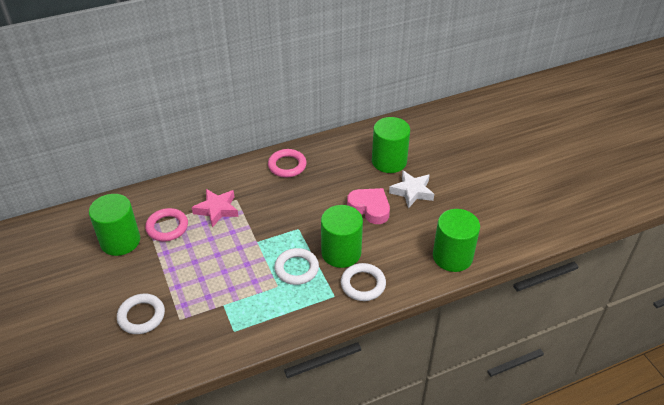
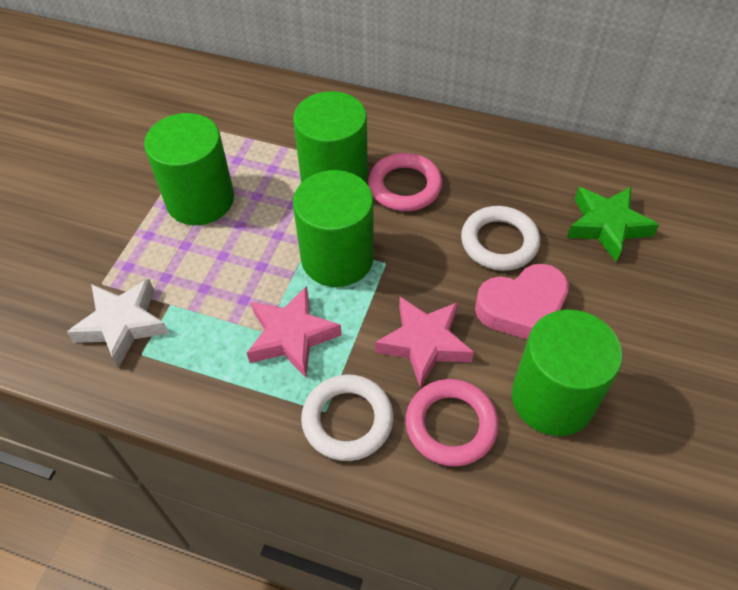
green star: 0 -> 1
pink star: 1 -> 2
white ring: 3 -> 2

